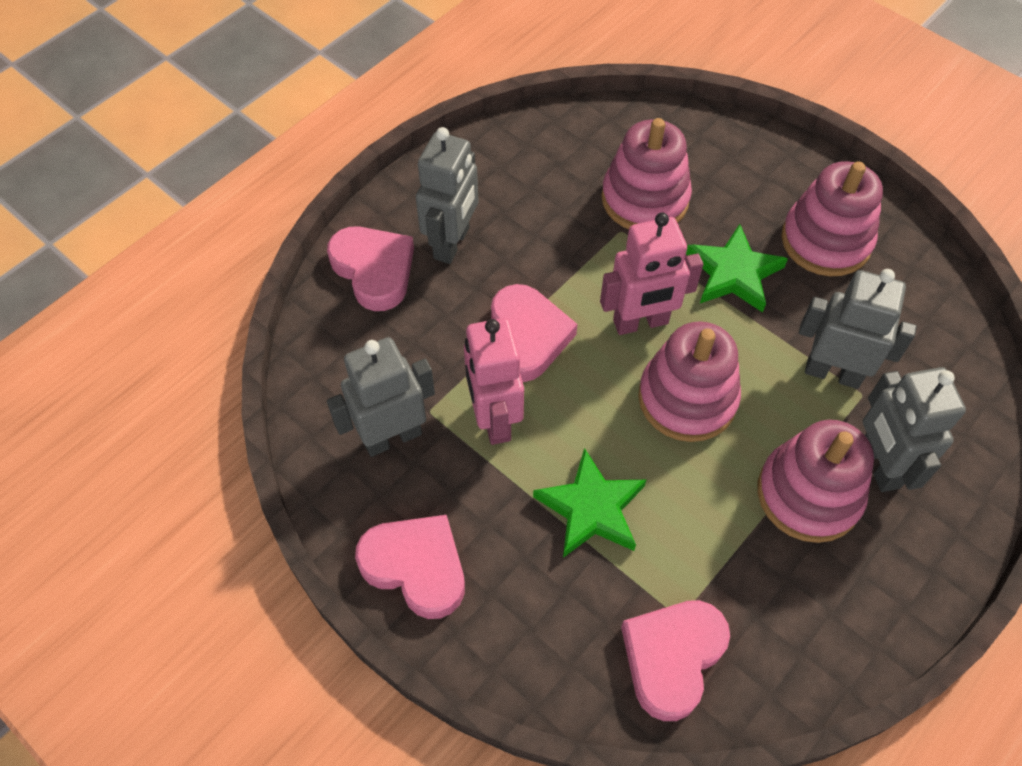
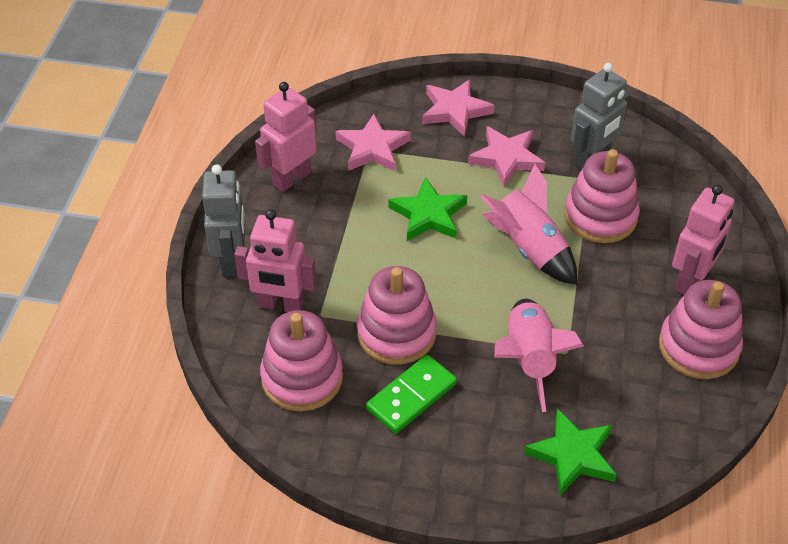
green domino: 0 -> 1
grey robot: 4 -> 2
pink heart: 4 -> 0
pink robot: 2 -> 3
pink rocket: 0 -> 2
pink star: 0 -> 3

